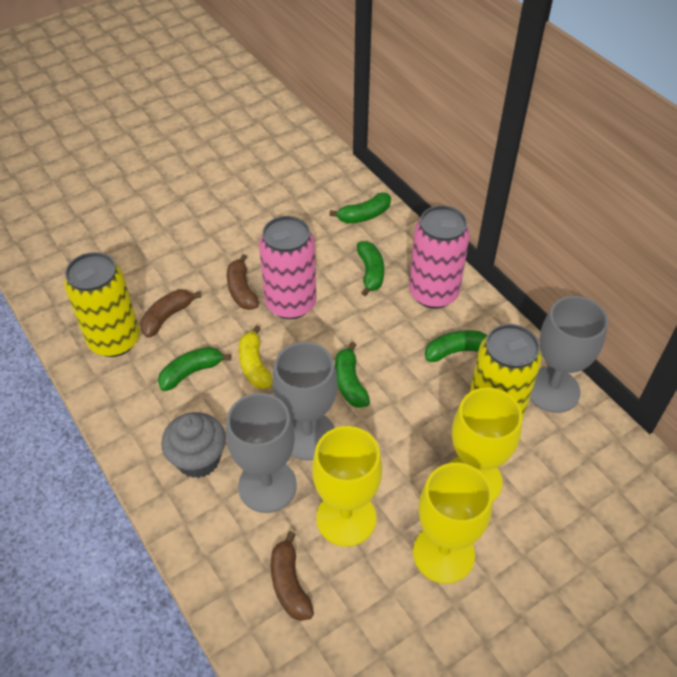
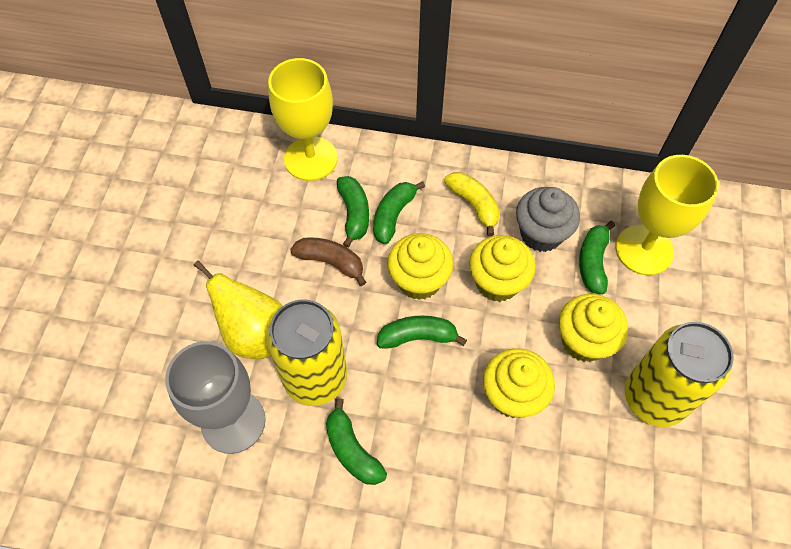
brown banana: 3 -> 1
grey goblet: 3 -> 1
pink can: 2 -> 0
yellow cupcake: 0 -> 4
yellow goblet: 3 -> 2
yellow pear: 0 -> 1

